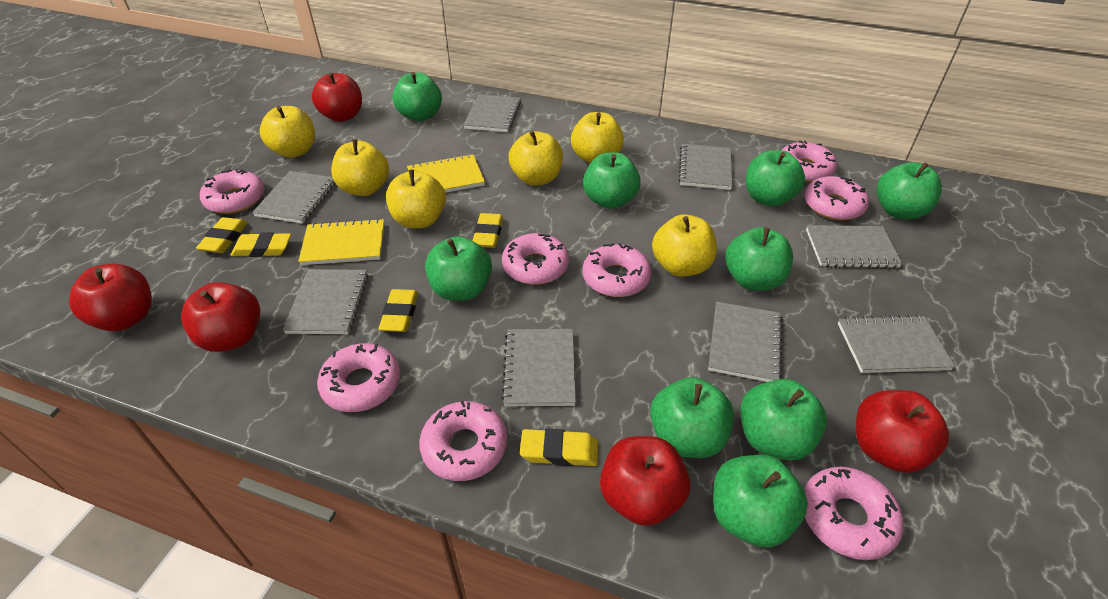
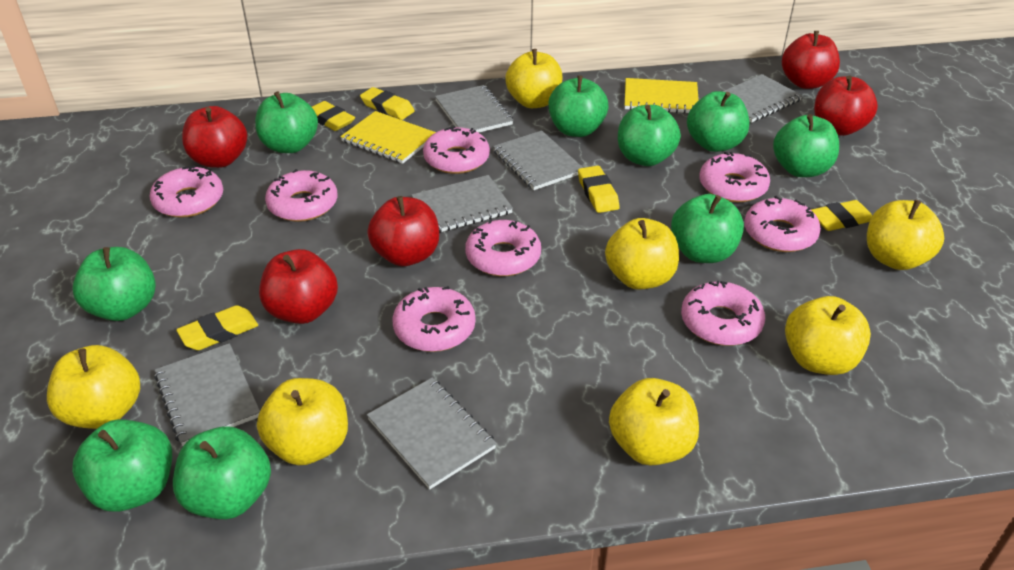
grey notebook: 8 -> 6
yellow apple: 6 -> 7

